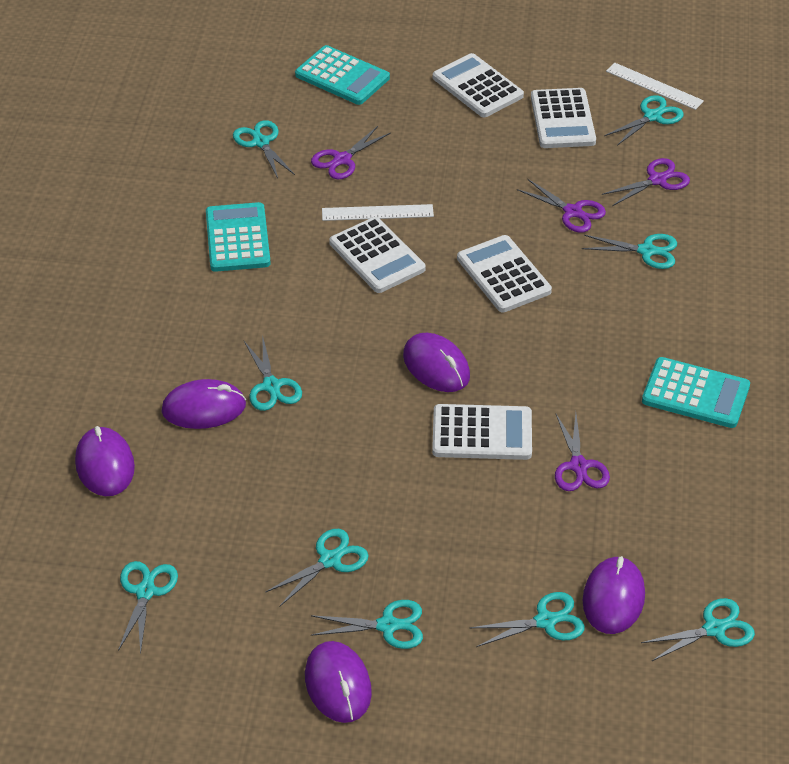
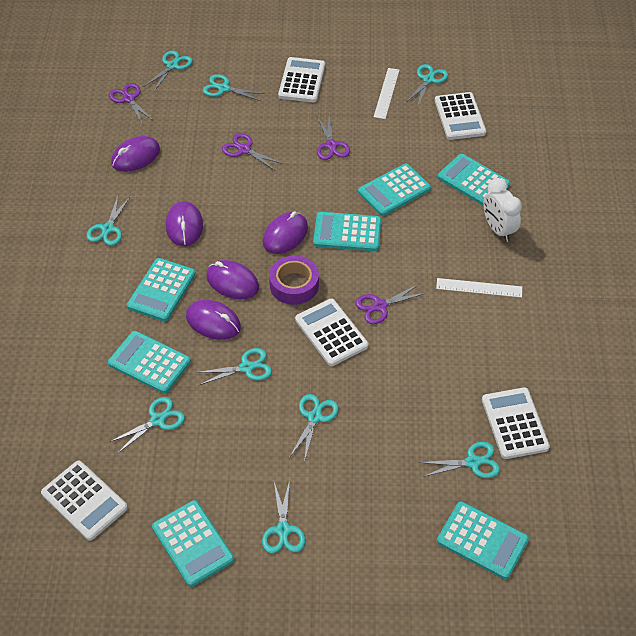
purple tape: 0 -> 1
turquoise calculator: 3 -> 7
white clock: 0 -> 1

